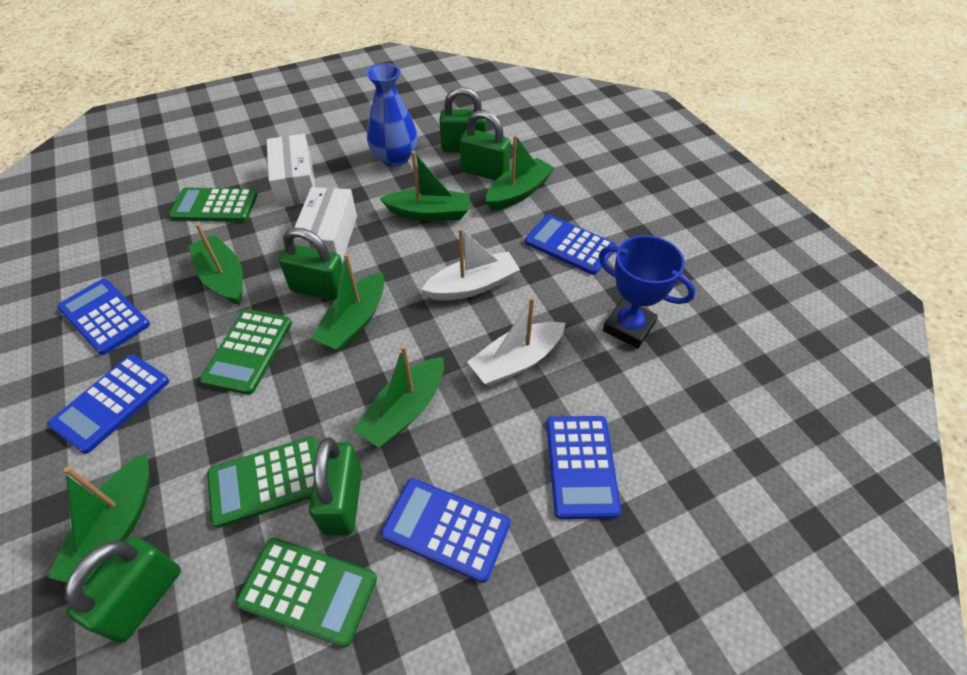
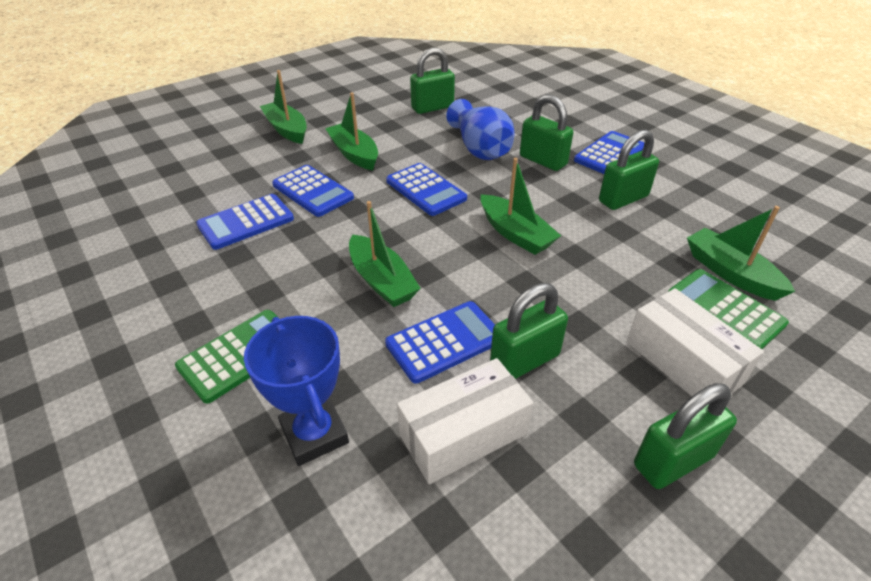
green boat: 6 -> 5
green calculator: 4 -> 2
white boat: 2 -> 0

